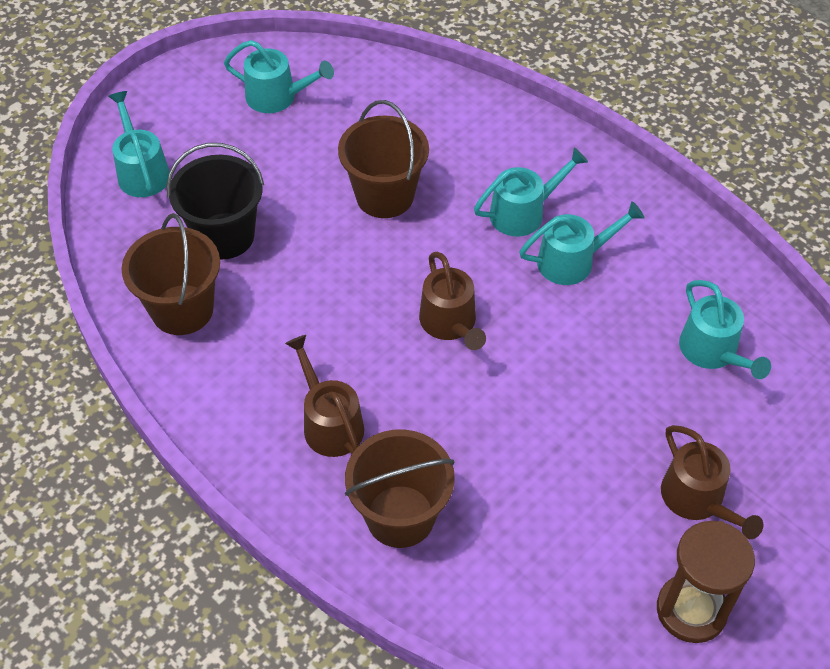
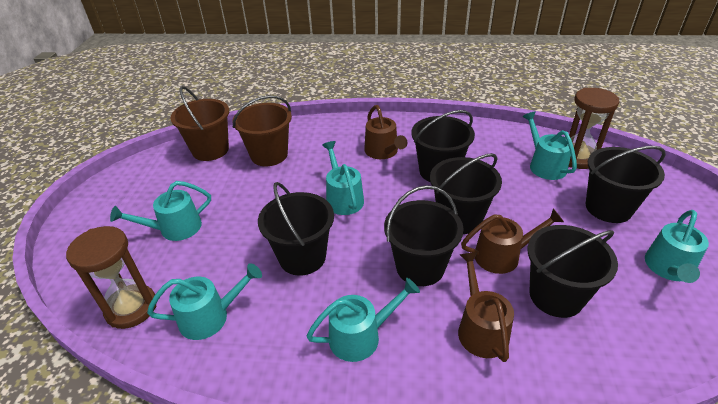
black bucket: 1 -> 6
brown bucket: 3 -> 2
brown hourglass: 1 -> 2
turquoise watering can: 5 -> 6

